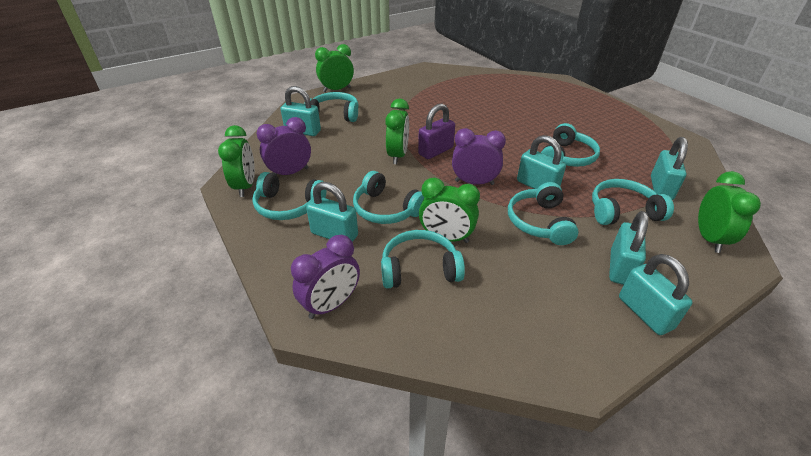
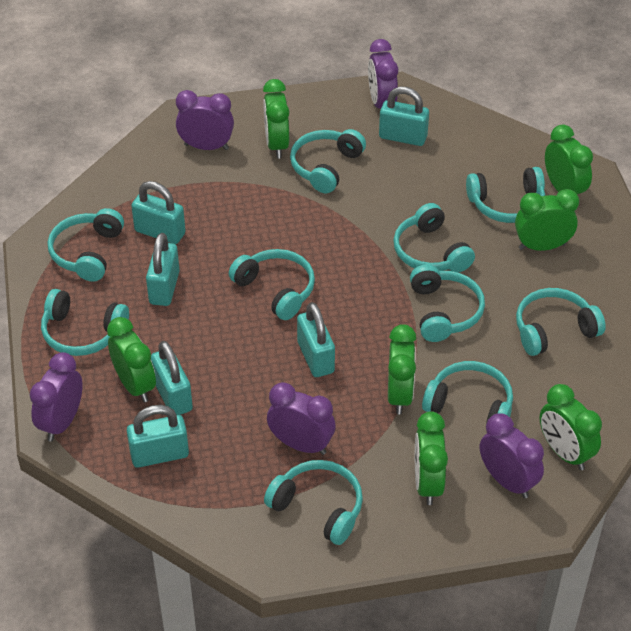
green clock: 5 -> 7
purple clock: 3 -> 5
purple padlock: 1 -> 0
turquoise headphones: 7 -> 10

